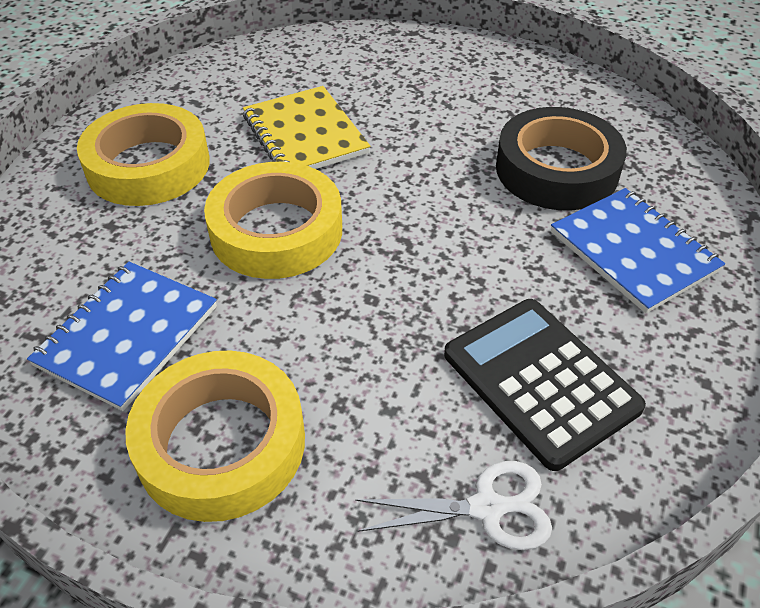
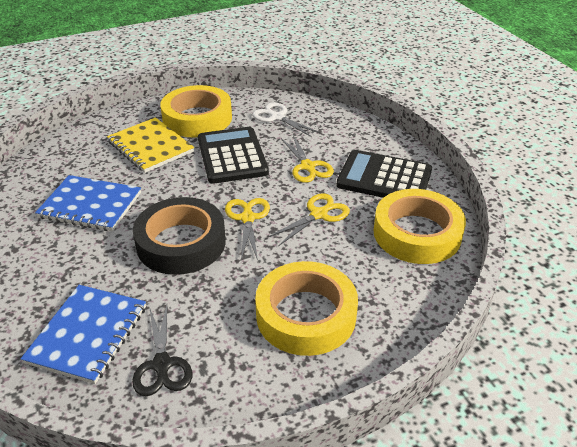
black calculator: 1 -> 2
black scissors: 0 -> 1
yellow scissors: 0 -> 3

